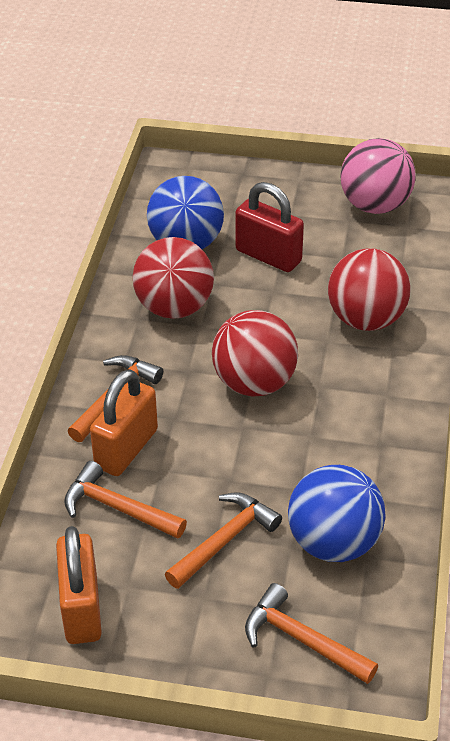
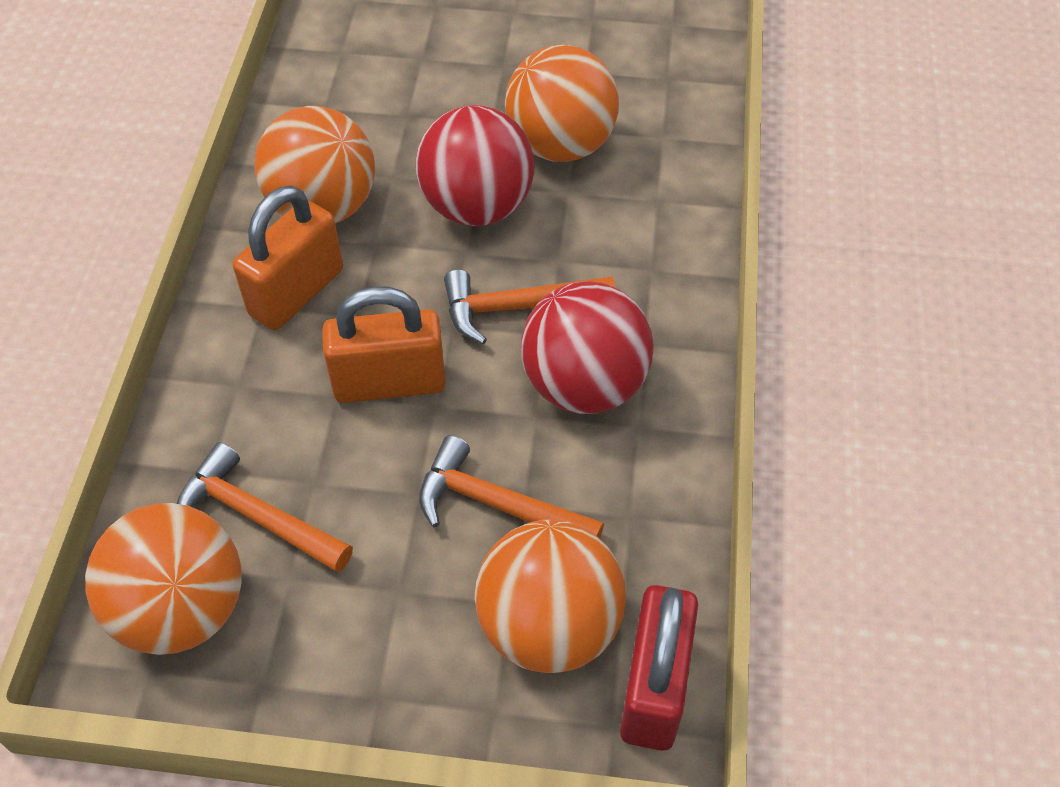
blue ball: 2 -> 0
orange ball: 0 -> 4
orange hammer: 4 -> 3
pink ball: 1 -> 0
red ball: 3 -> 2

